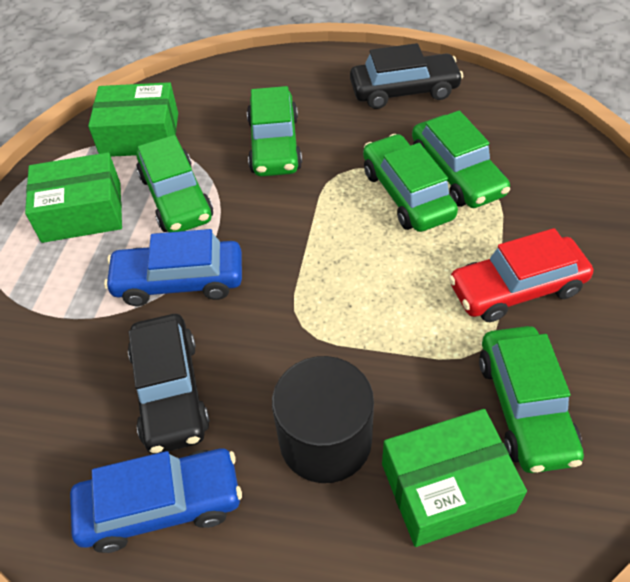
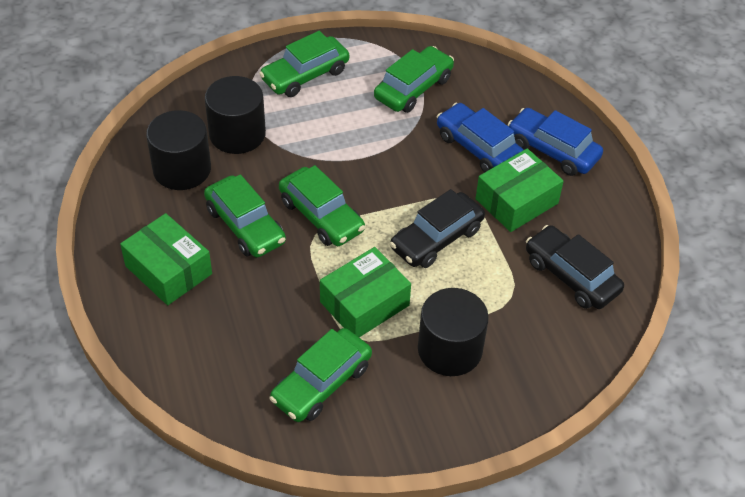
black cylinder: 1 -> 3
red car: 1 -> 0

